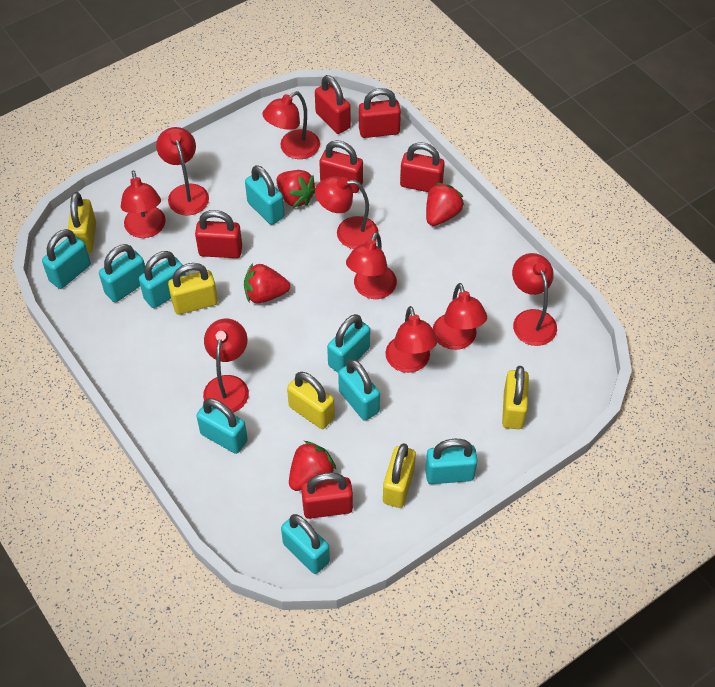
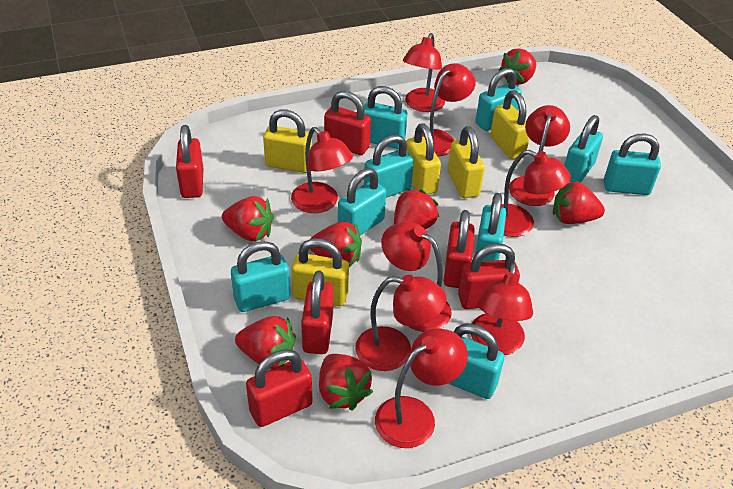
red strawberry: 4 -> 7

